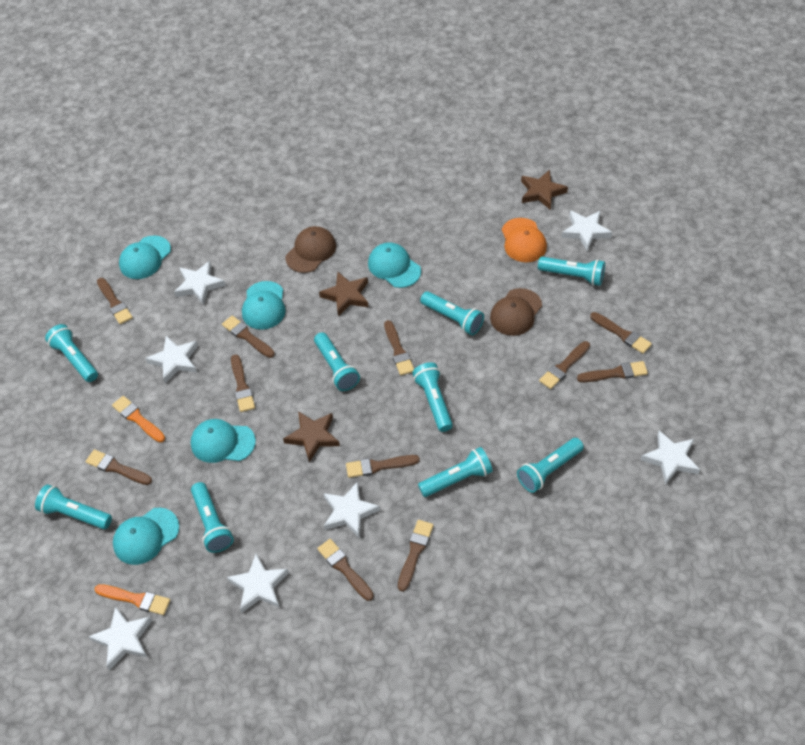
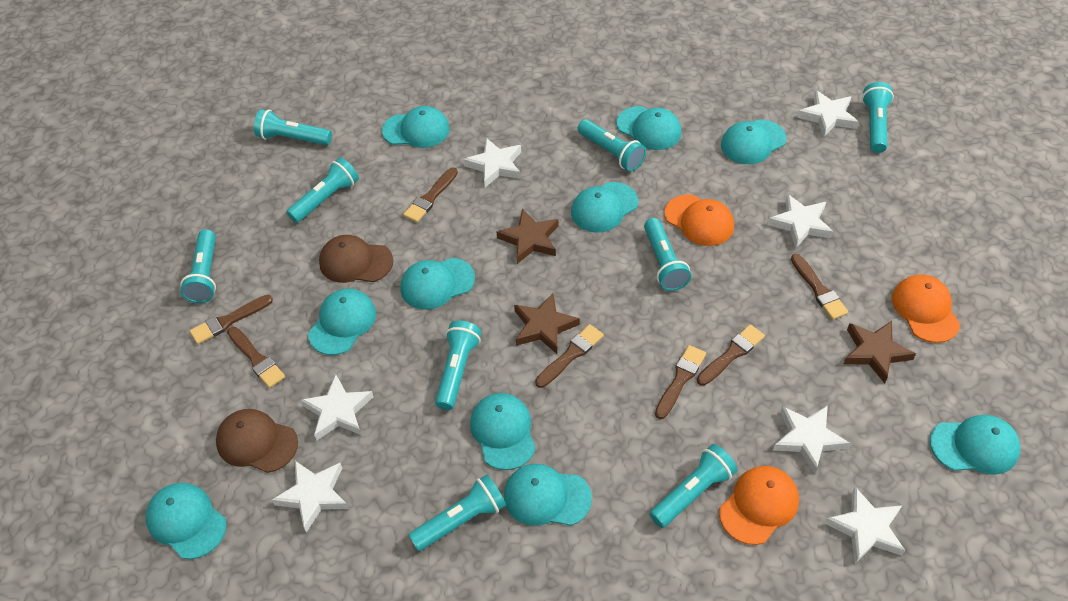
brown brush: 11 -> 7
orange brush: 2 -> 0
orange cap: 1 -> 3
turquoise cap: 5 -> 10

